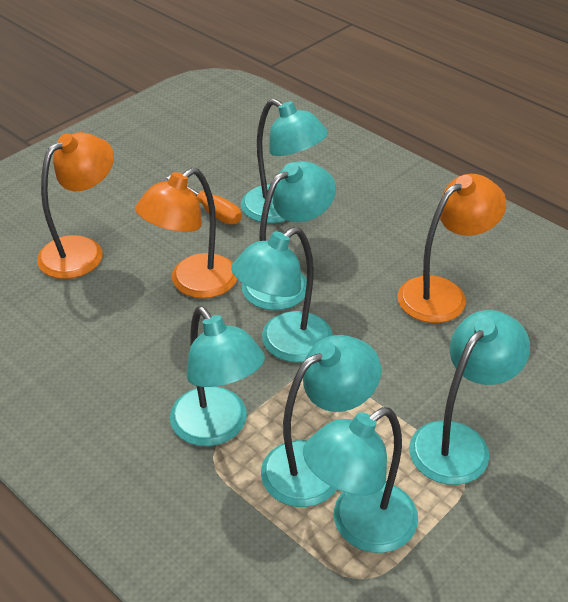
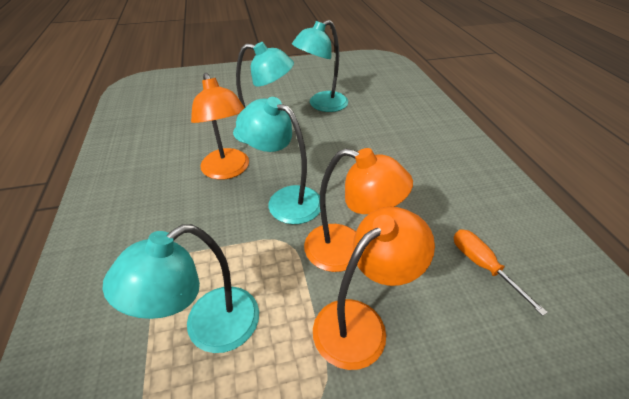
turquoise lamp: 7 -> 4

